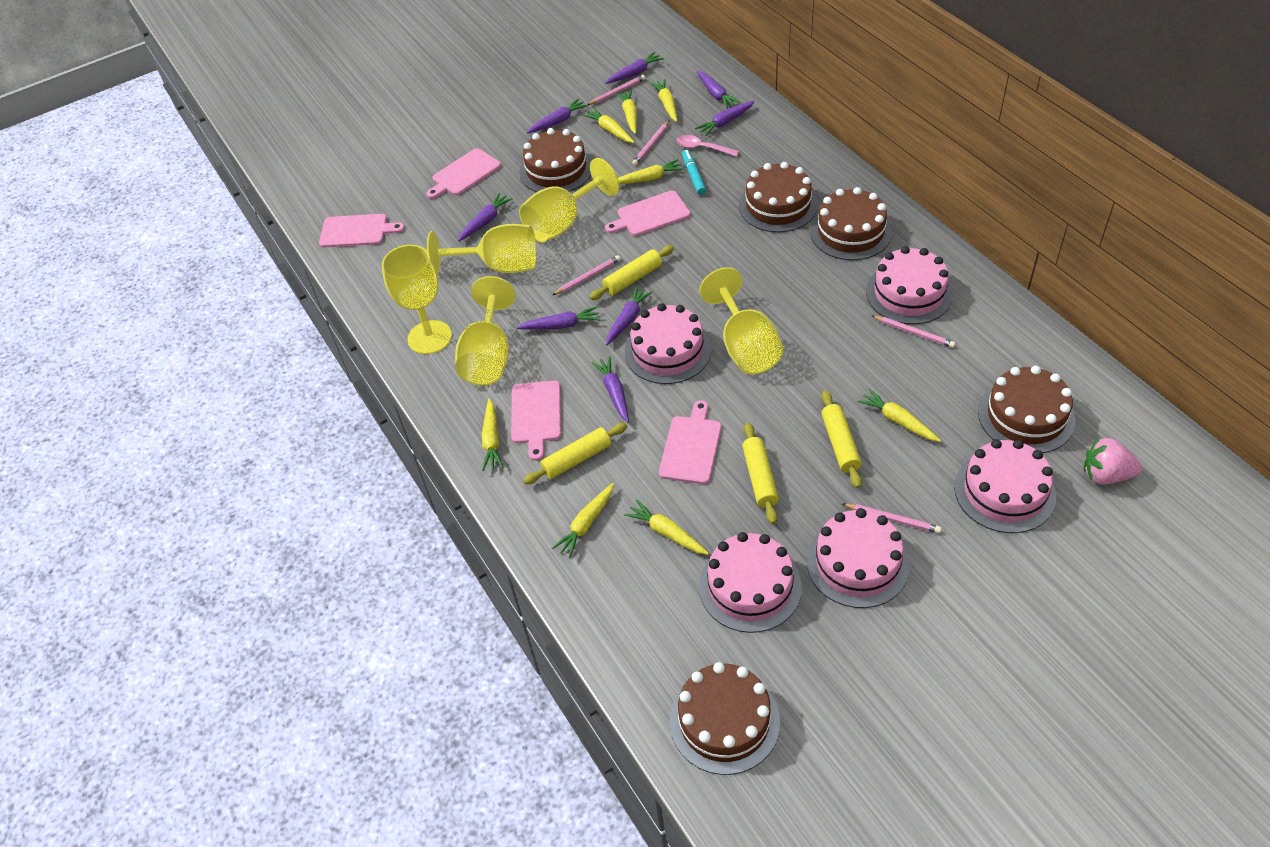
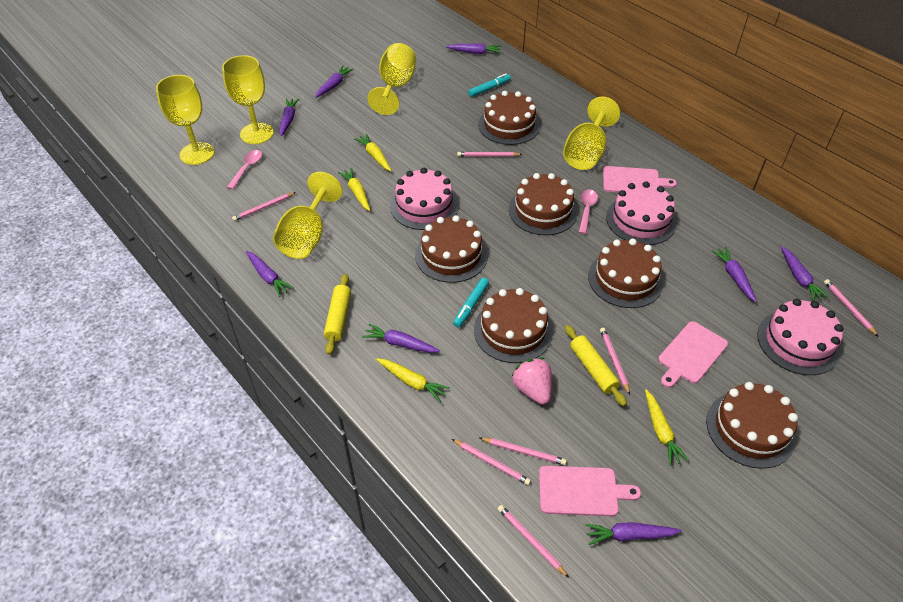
brown cake: 5 -> 6
pink cake: 5 -> 3
pink cutting board: 5 -> 3
pink pencil: 5 -> 7
pink spoon: 1 -> 2
turquoise marker: 1 -> 2
yellow carrot: 8 -> 4
yellow rolling pin: 4 -> 2

